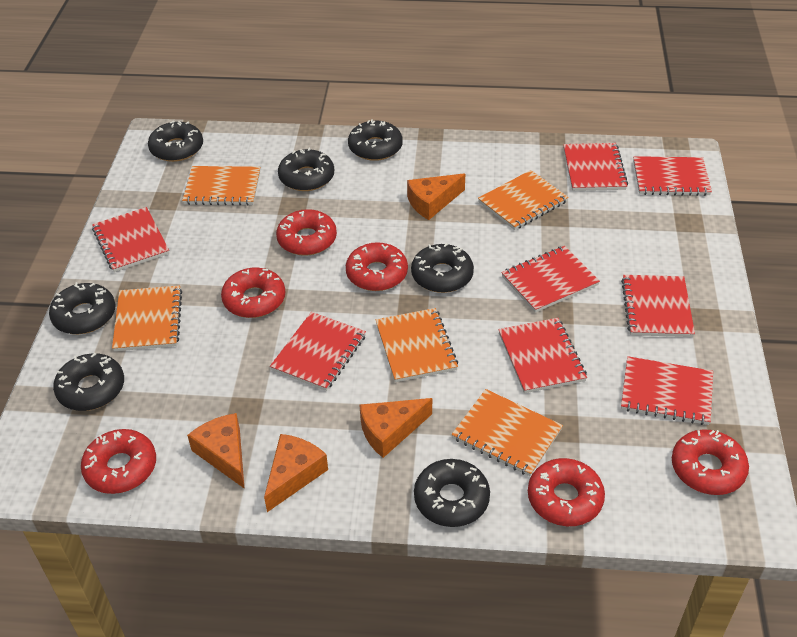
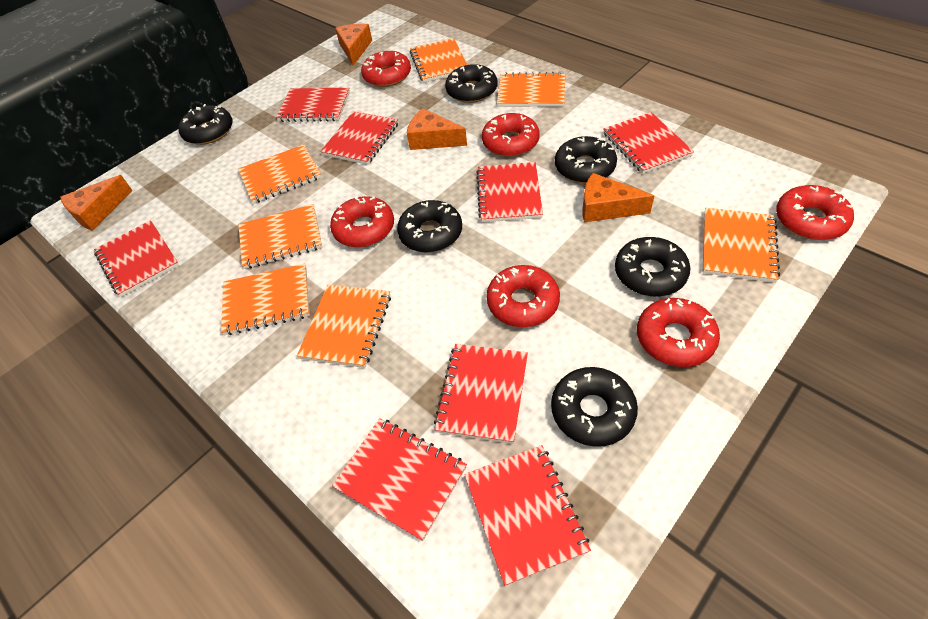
black donut: 7 -> 6
orange notebook: 5 -> 7

